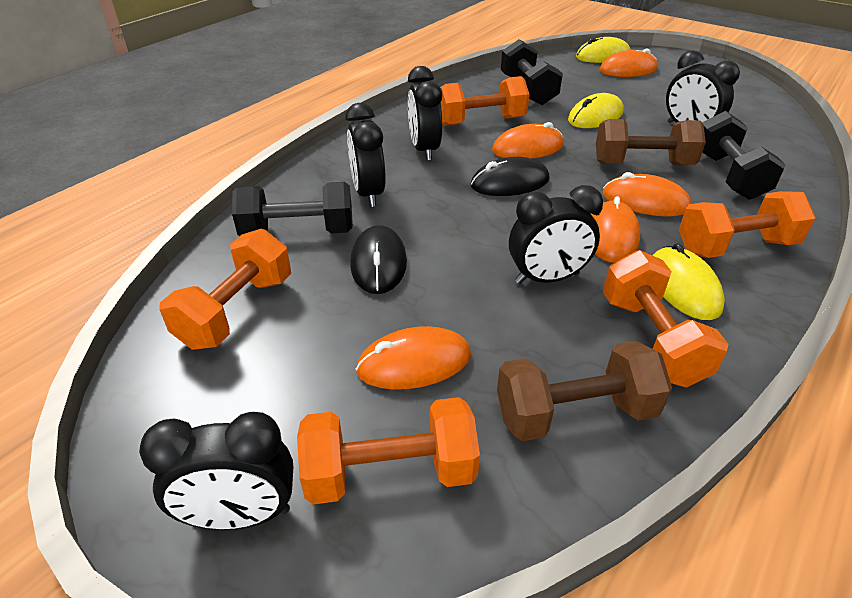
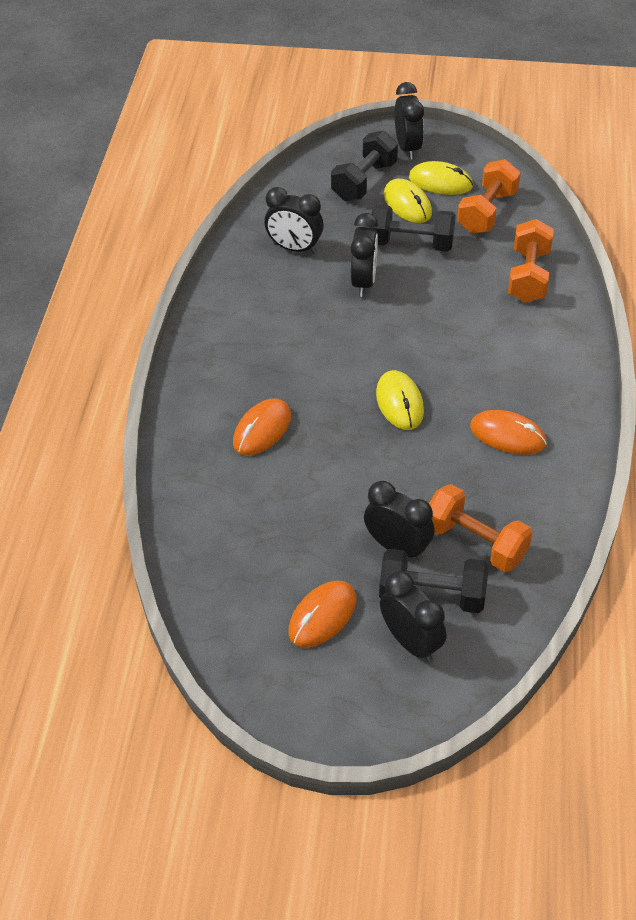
black mouse: 2 -> 0
brown dumbbell: 2 -> 0
orange dumbbell: 5 -> 3
orange mouse: 5 -> 3

